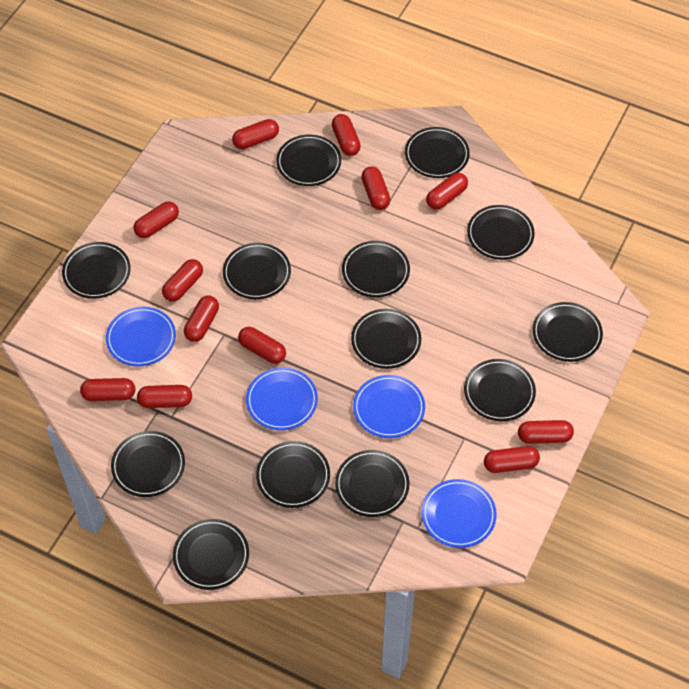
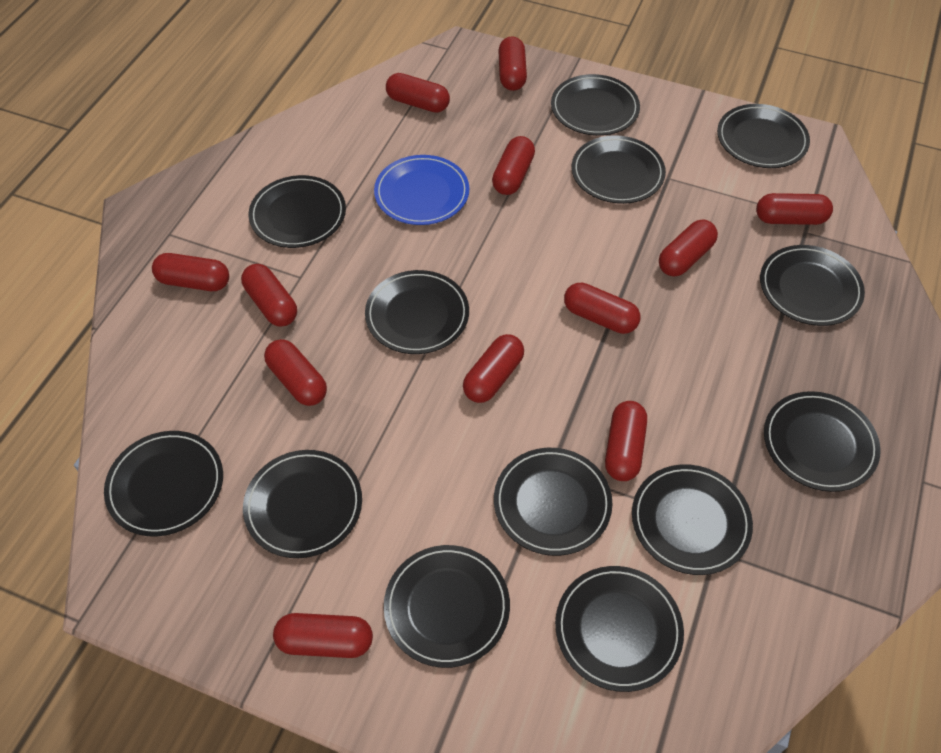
blue plate: 4 -> 1

